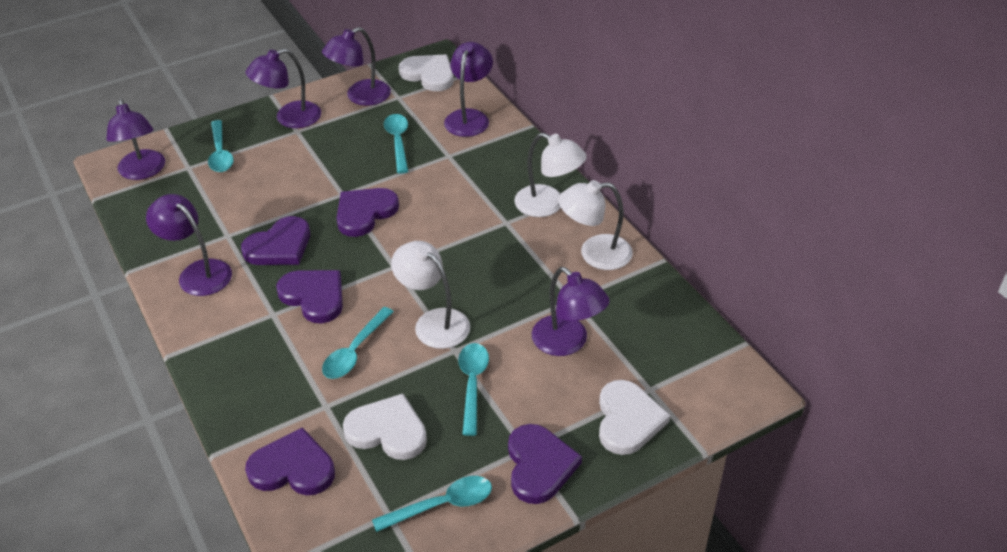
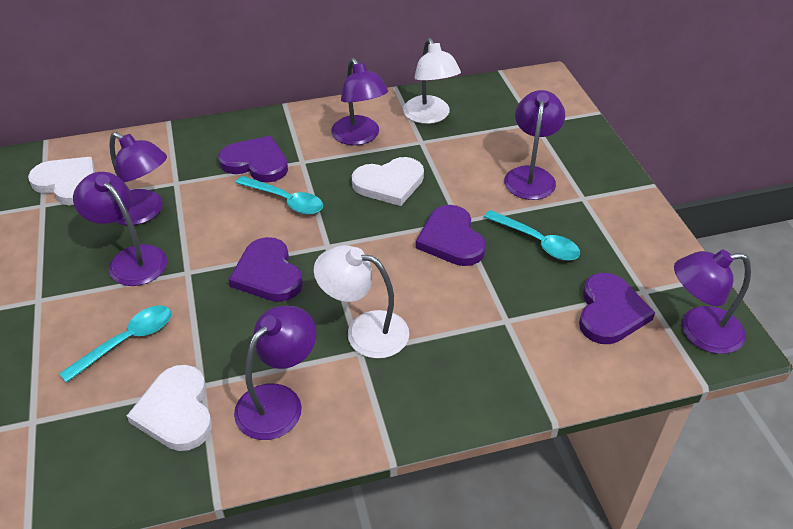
purple heart: 5 -> 4
turquoise spoon: 5 -> 3
white lamp: 3 -> 2

